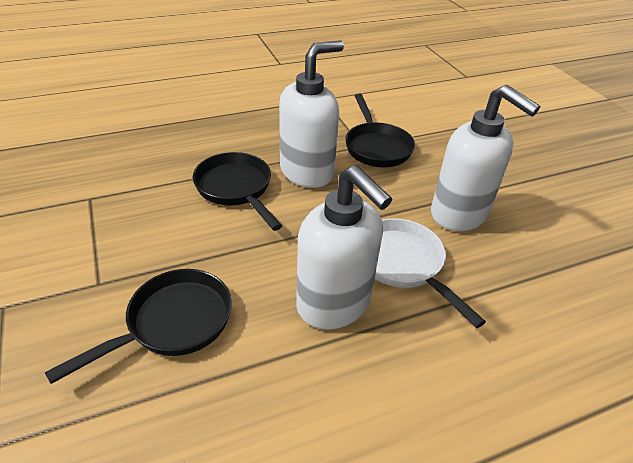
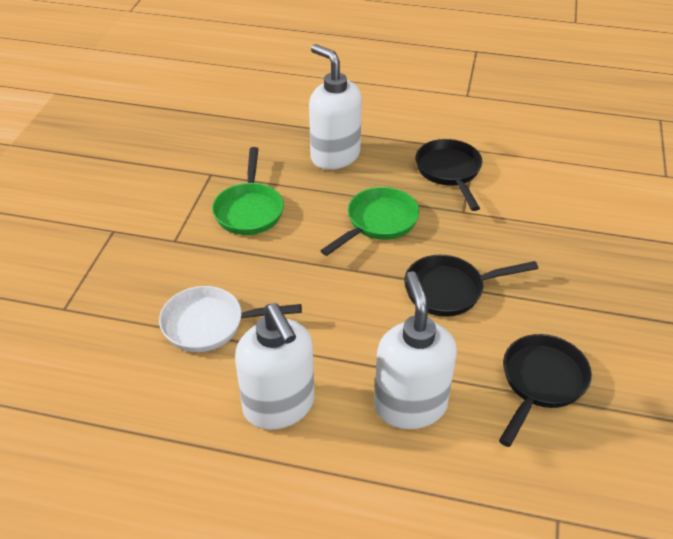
green pan: 0 -> 2

